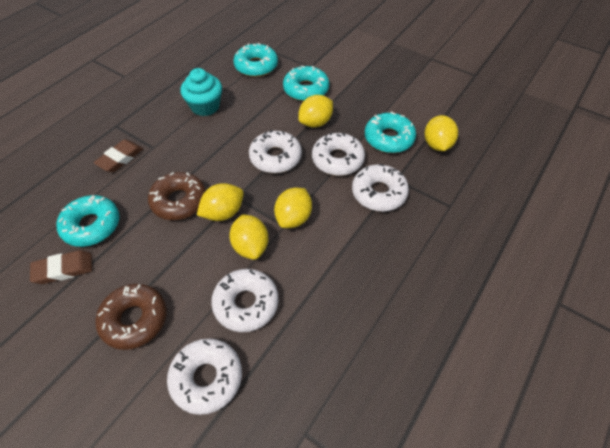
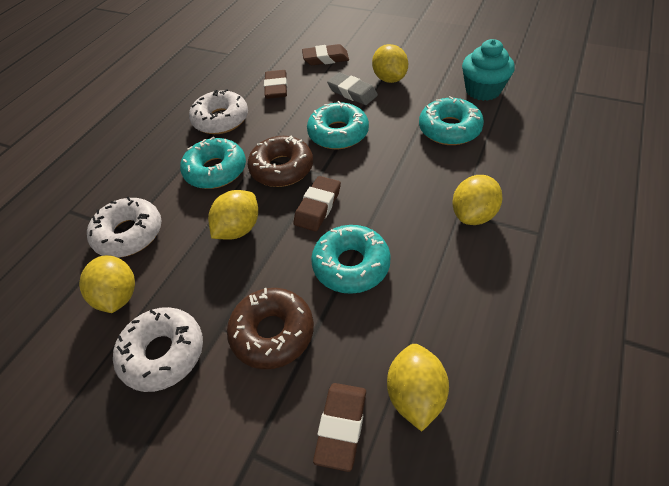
brown eraser: 2 -> 4
grey eraser: 0 -> 1
white donut: 5 -> 3

